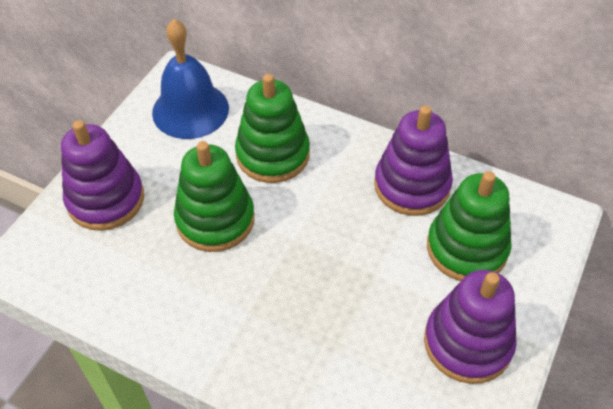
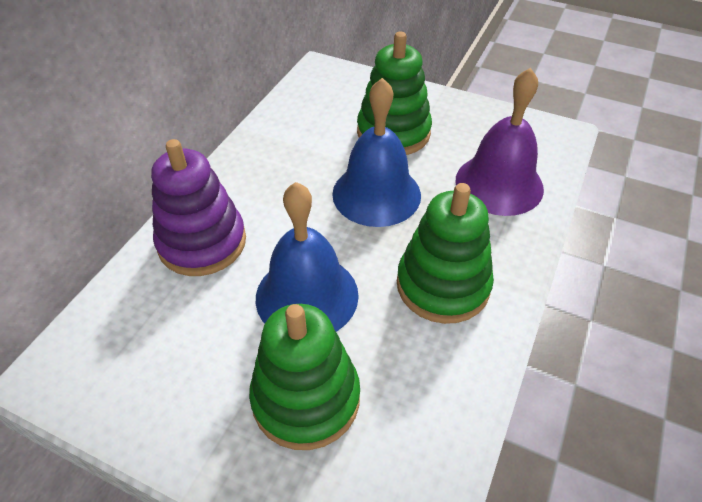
blue bell: 1 -> 2
purple bell: 0 -> 1
purple stacking toy: 3 -> 1

